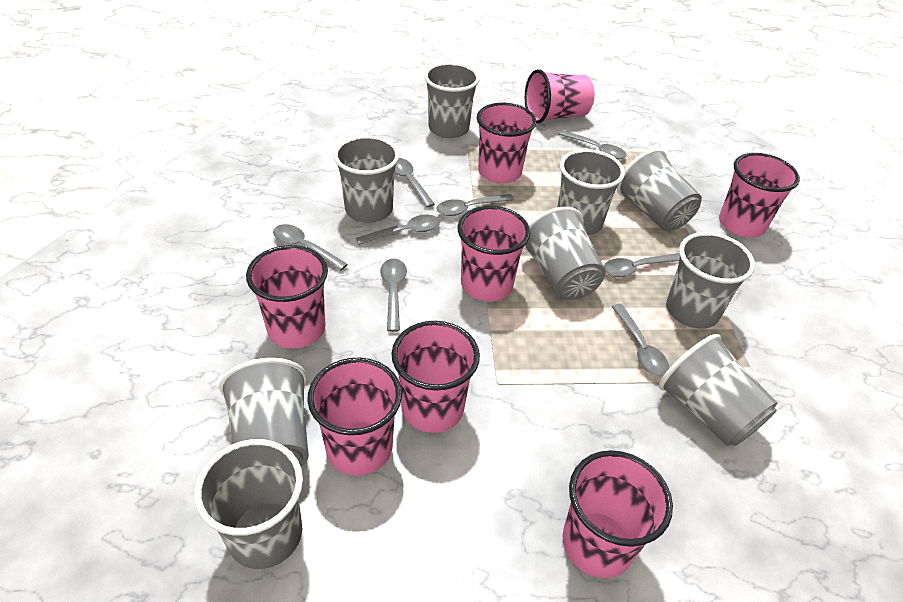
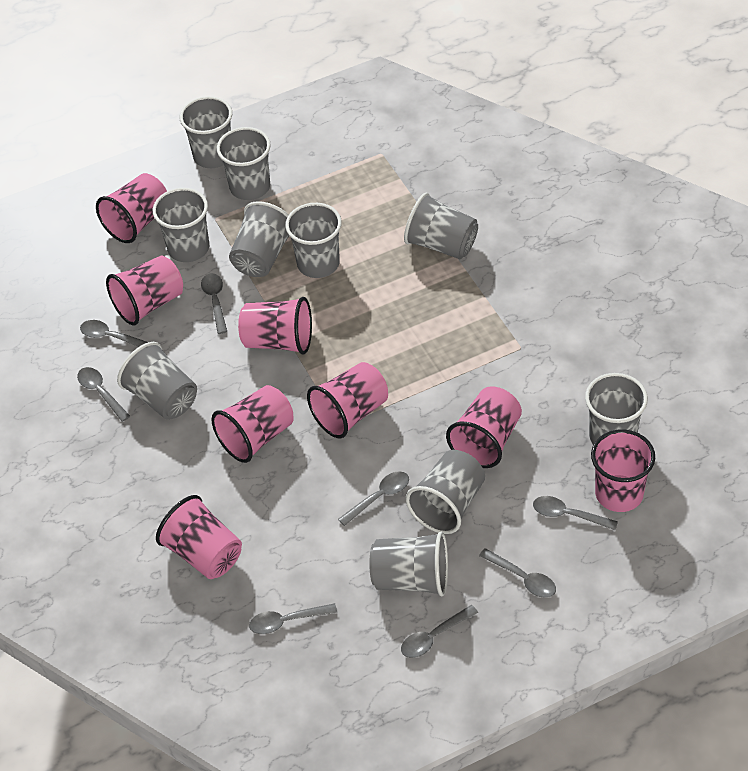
grey cup: 9 -> 10

